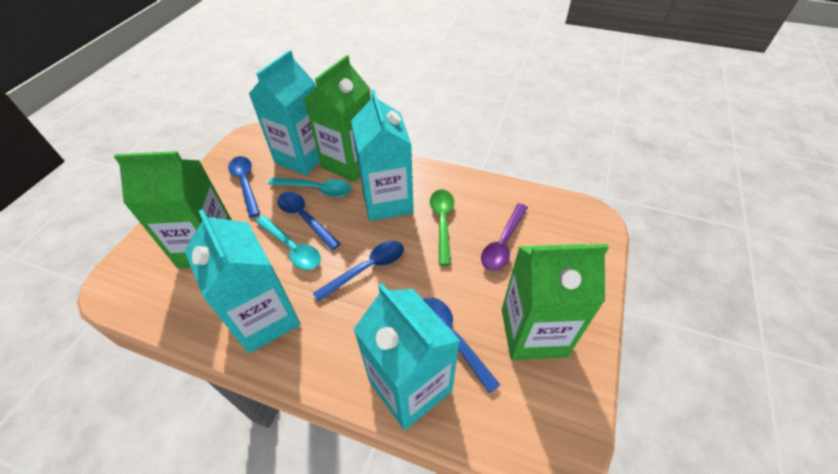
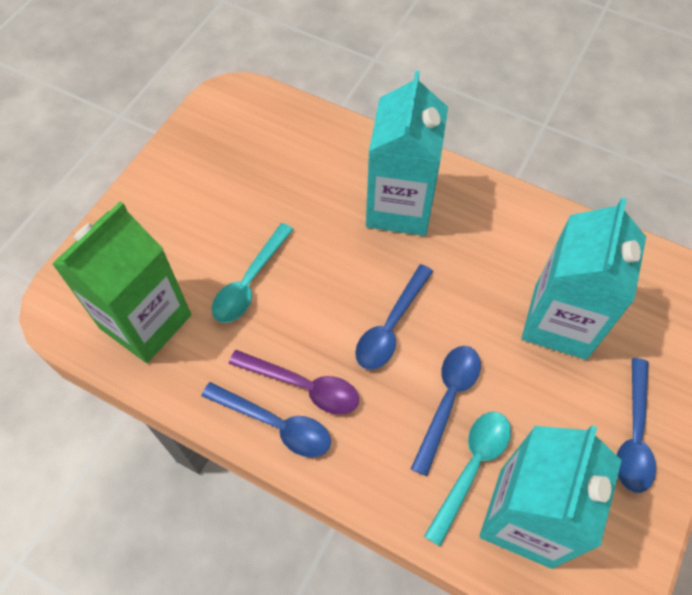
green carton: 3 -> 1
green spoon: 1 -> 0
turquoise carton: 4 -> 3

